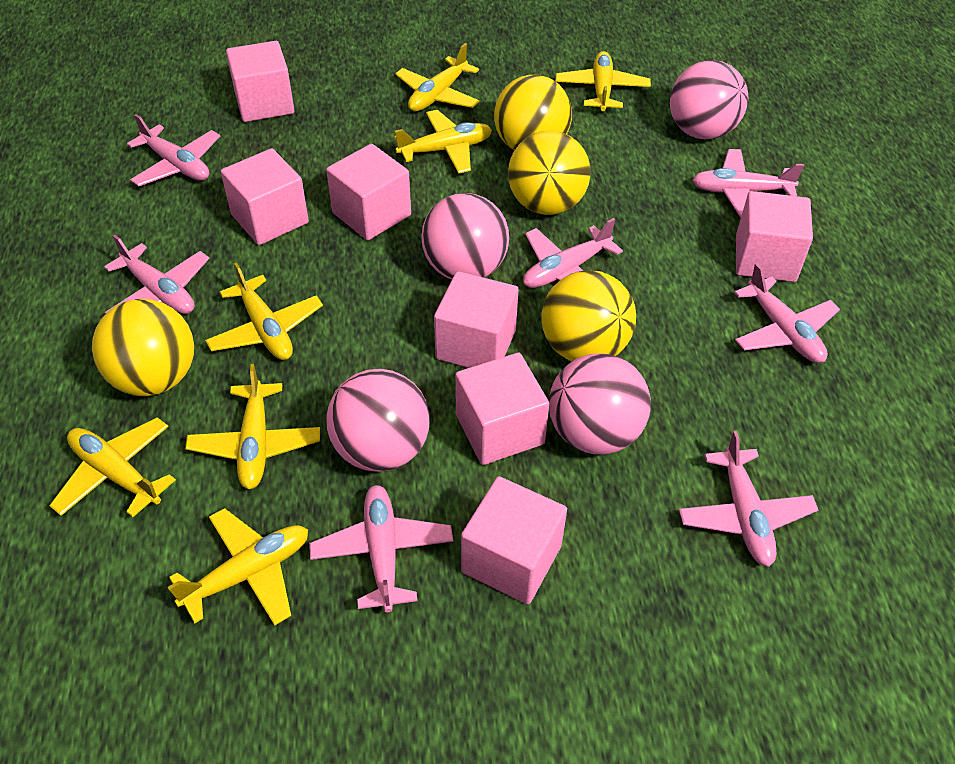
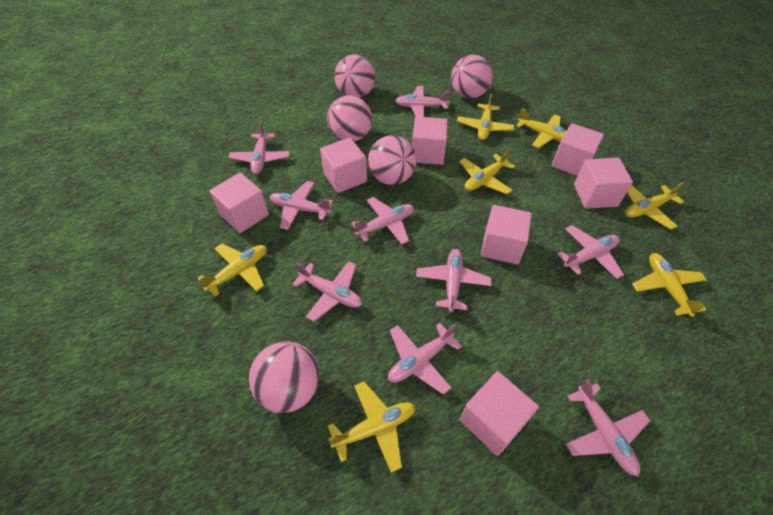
pink ball: 4 -> 5
pink plane: 7 -> 9
yellow ball: 4 -> 0

